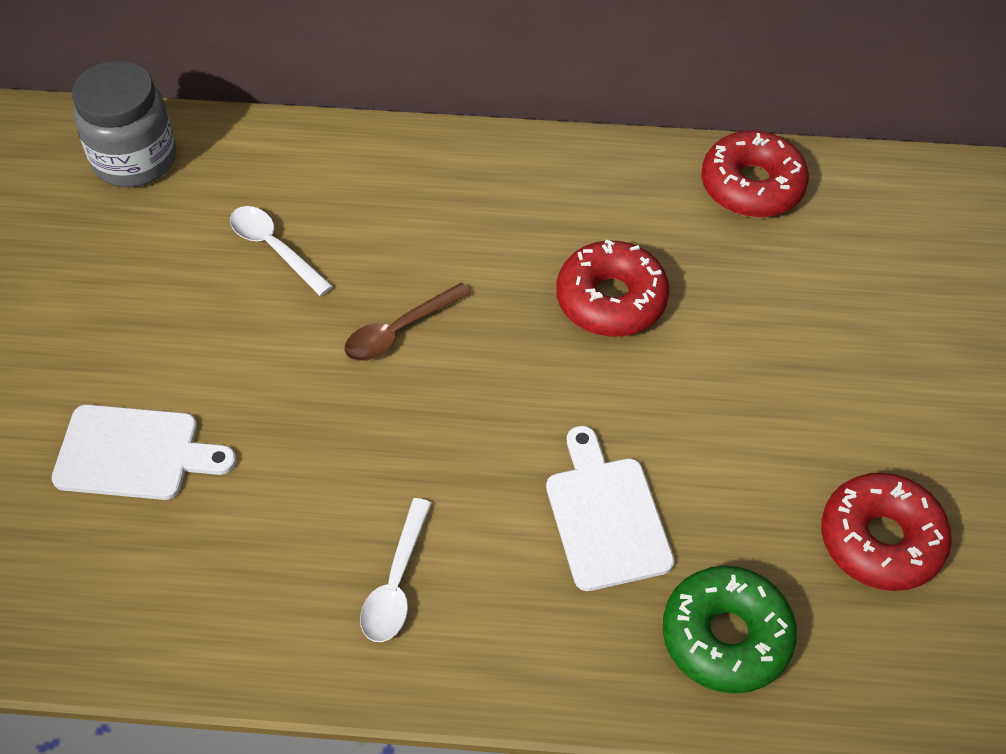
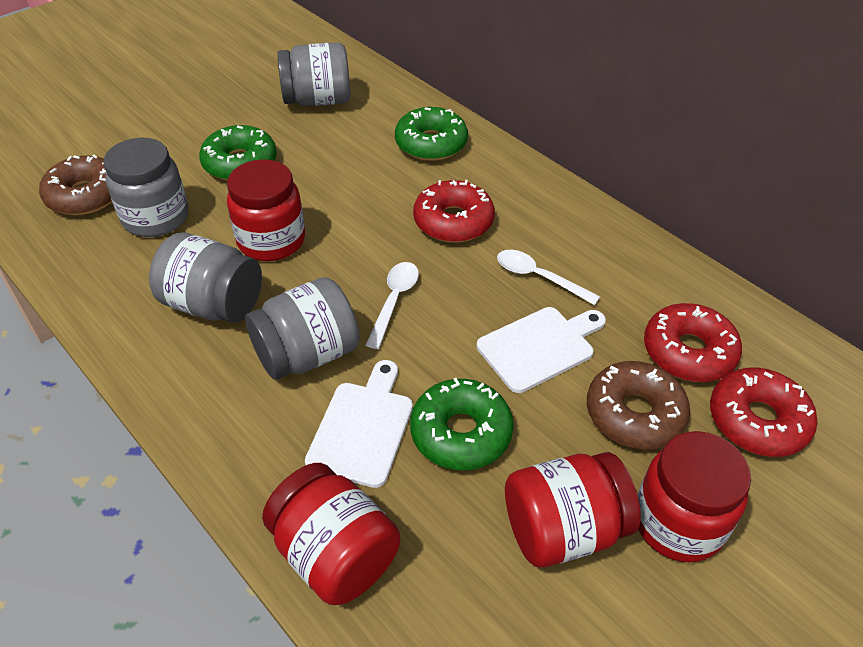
brown donut: 0 -> 2
brown spoon: 1 -> 0
green donut: 1 -> 3
grey jar: 1 -> 4
red jar: 0 -> 4

